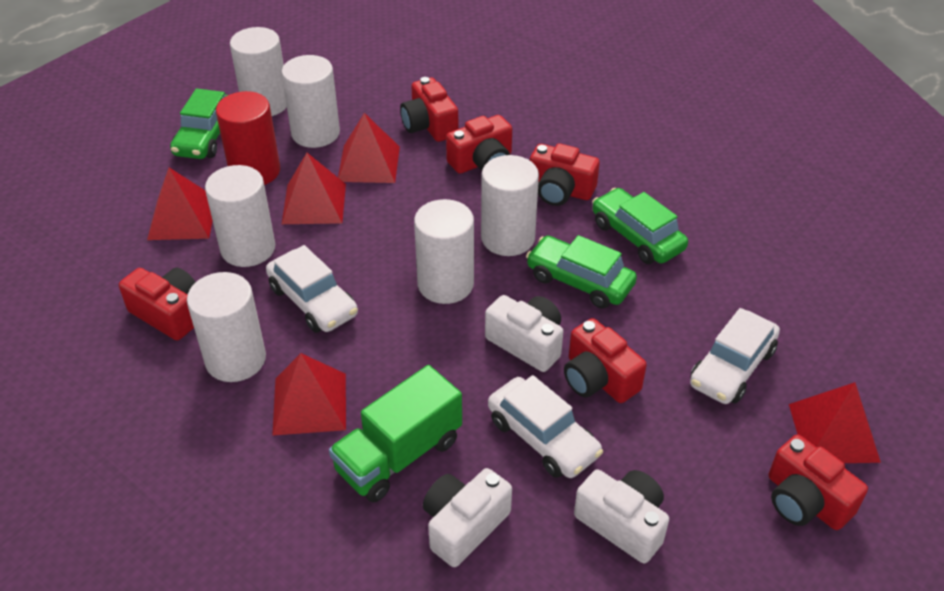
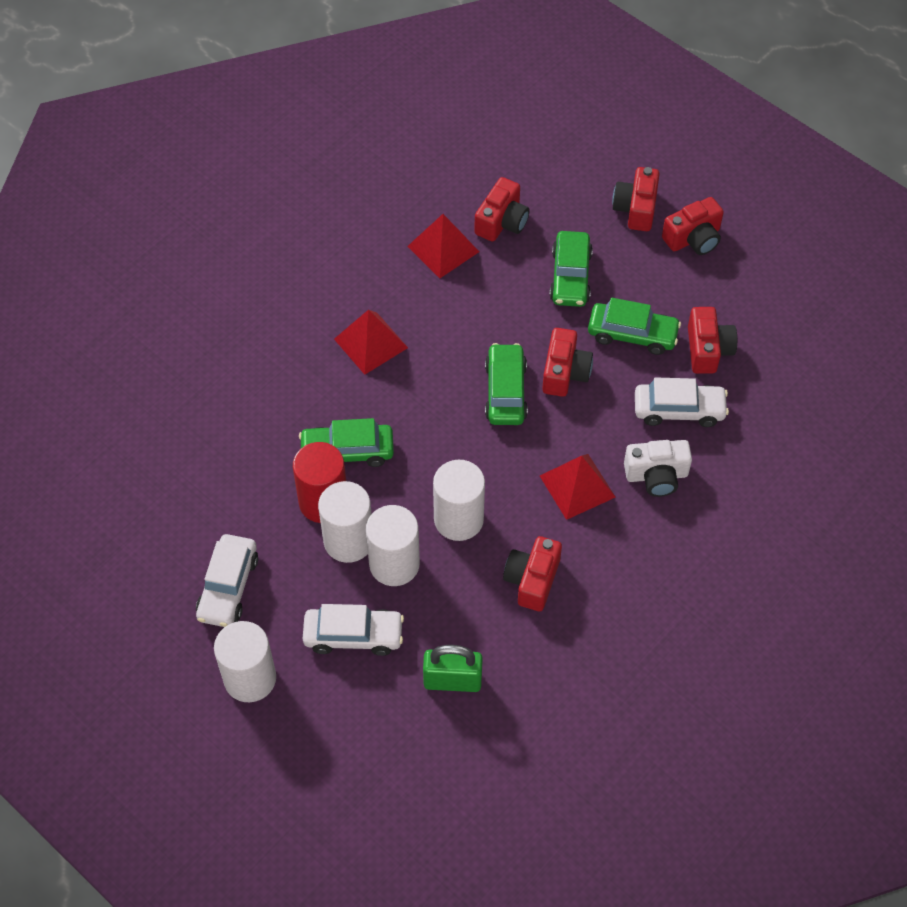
green car: 3 -> 4
green padlock: 0 -> 1
green truck: 1 -> 0
red pyramid: 5 -> 3
white camera: 3 -> 1
white cylinder: 6 -> 4

